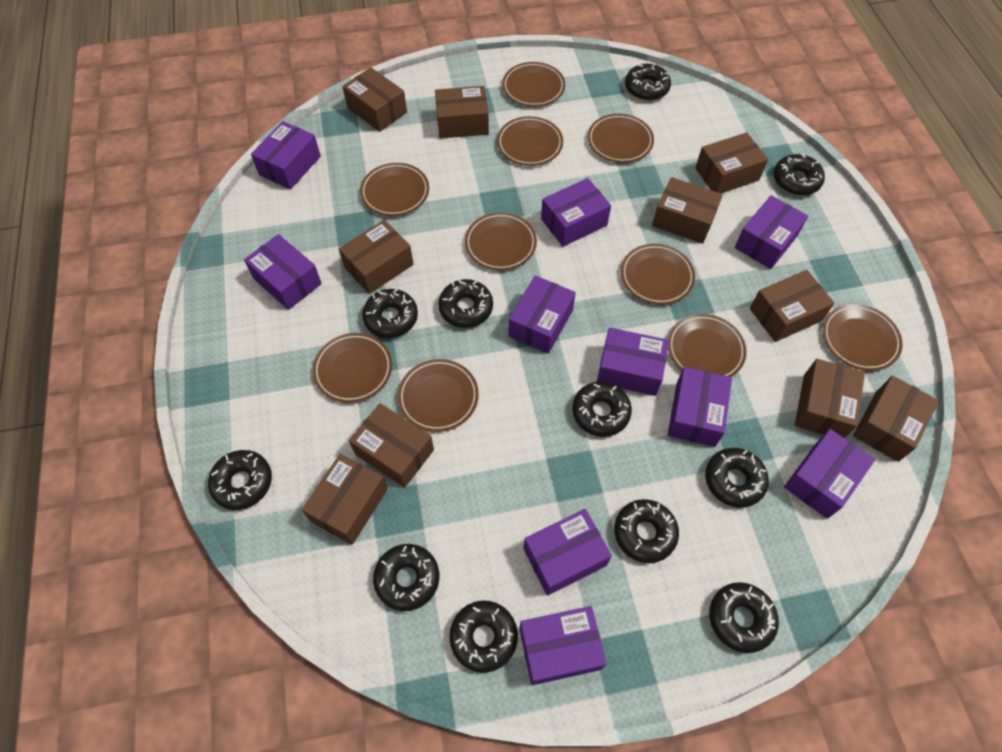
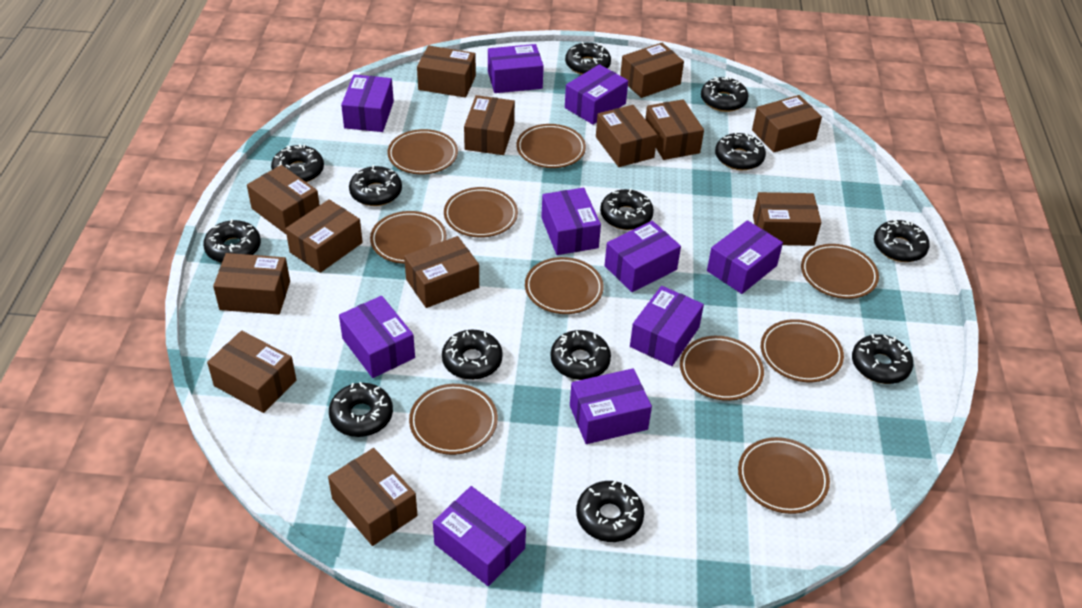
black donut: 11 -> 13
brown box: 10 -> 13

